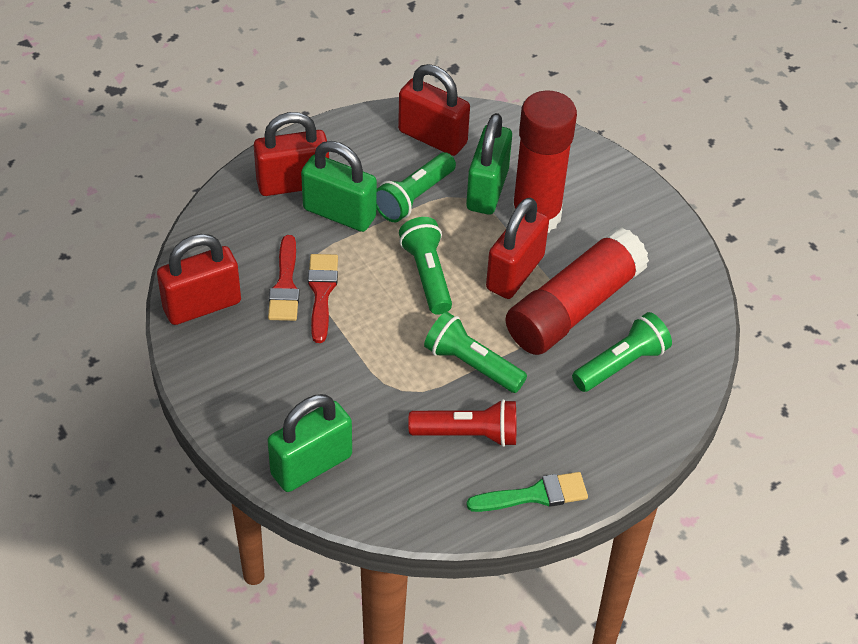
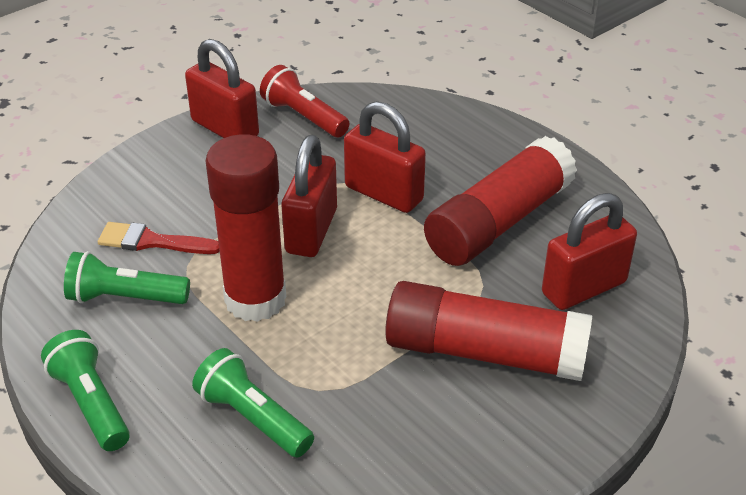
green brush: 1 -> 0
green flashlight: 4 -> 3
green padlock: 3 -> 0
red brush: 2 -> 1
red glue stick: 2 -> 3

